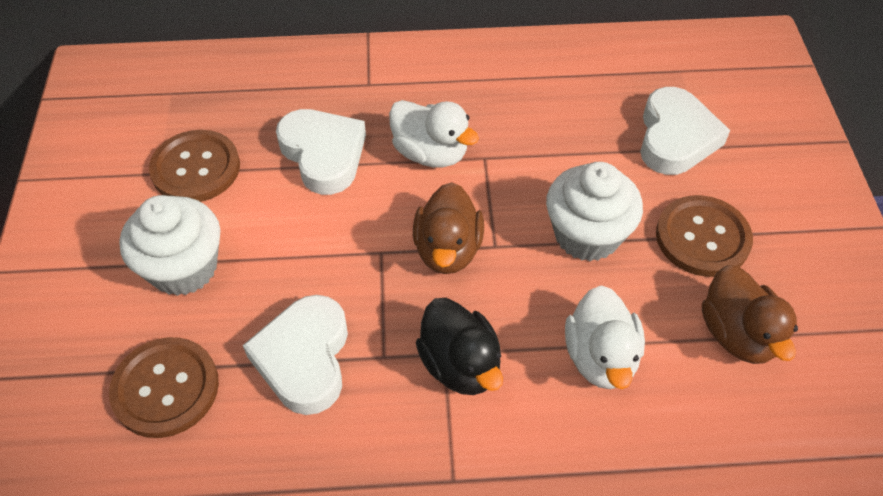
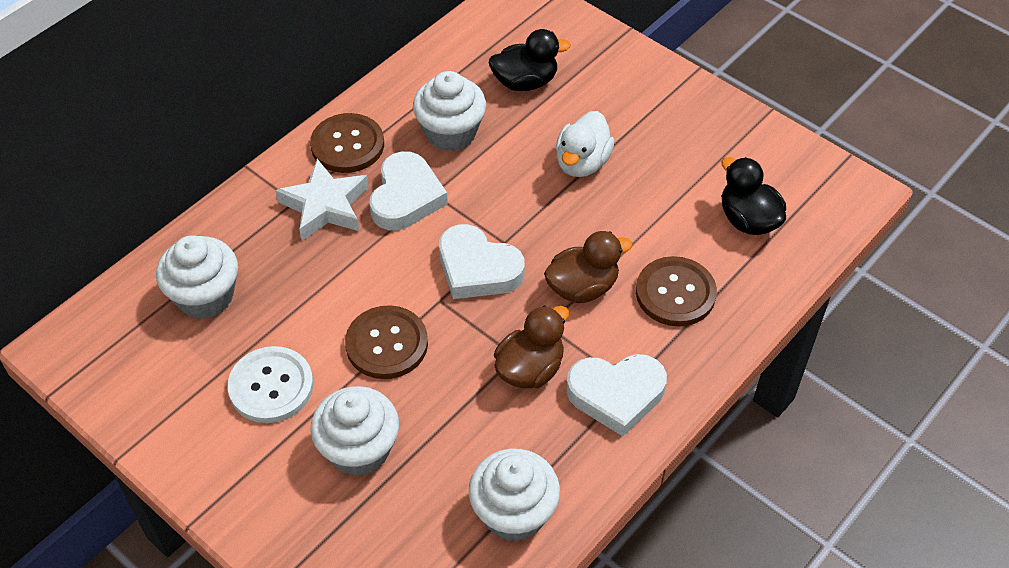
black duck: 1 -> 2
white button: 0 -> 1
white cupcake: 2 -> 4
white duck: 2 -> 1
white star: 0 -> 1

